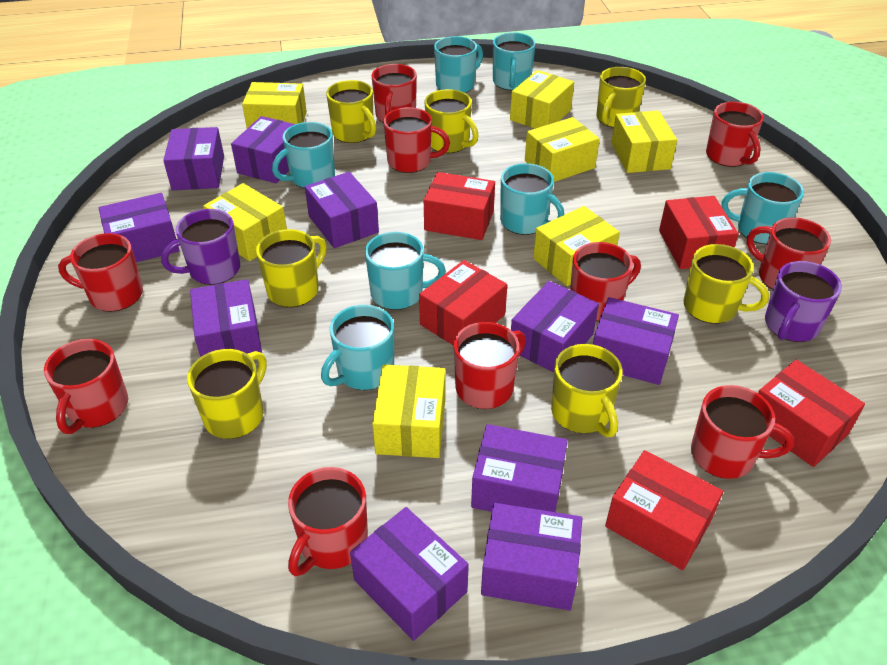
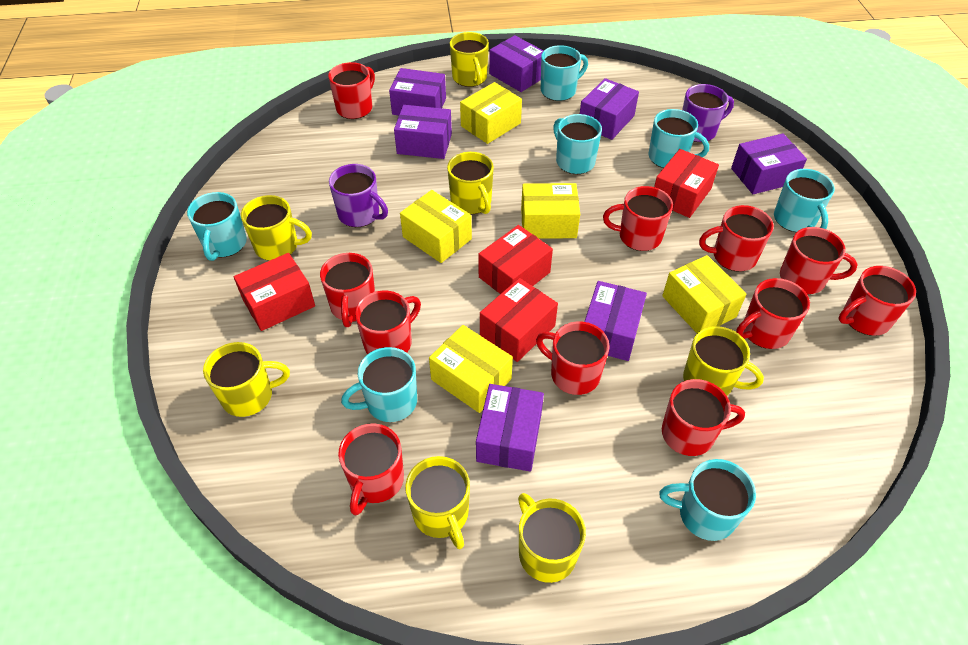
purple box: 10 -> 7
red box: 5 -> 4
red mug: 10 -> 11
yellow box: 7 -> 5

